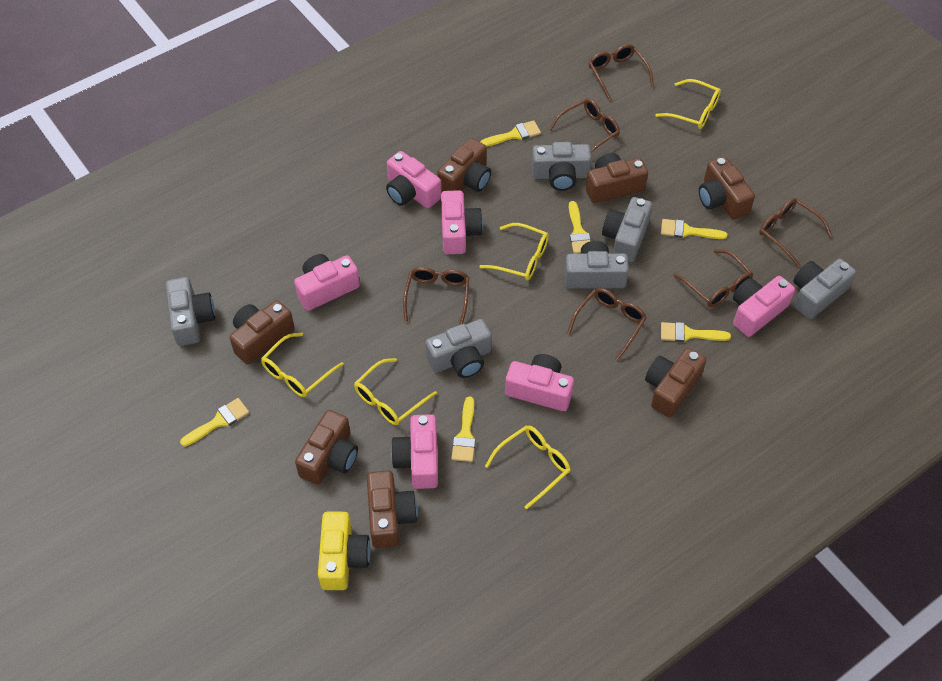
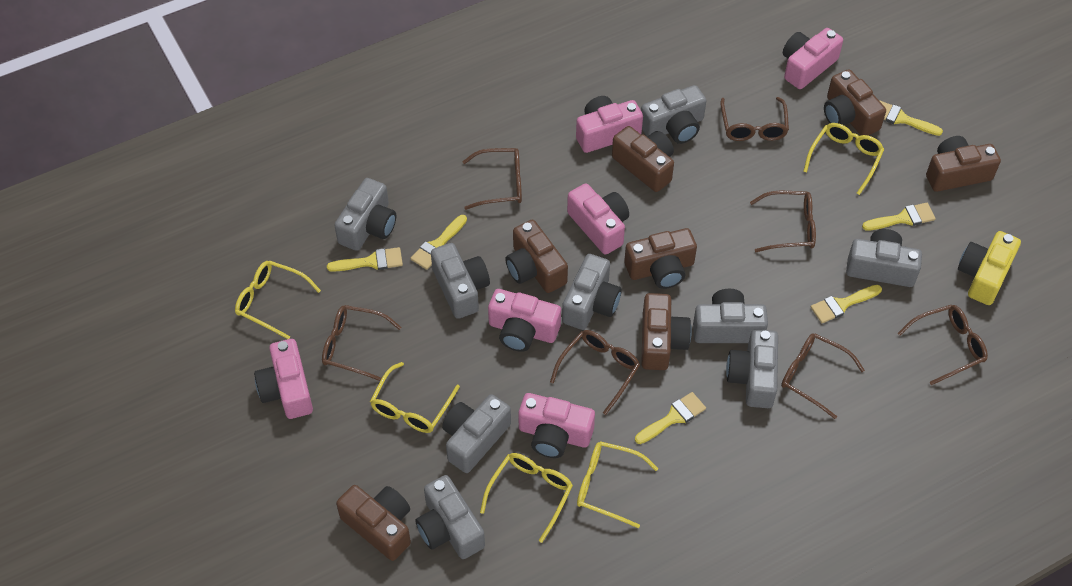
brown glasses: 6 -> 7
grey camera: 6 -> 9

